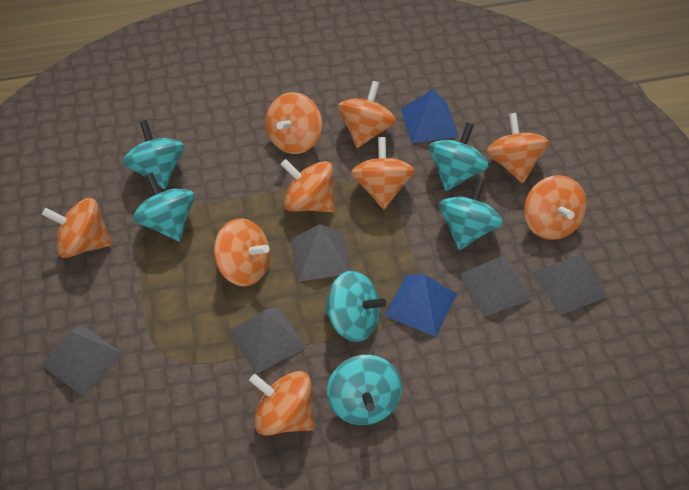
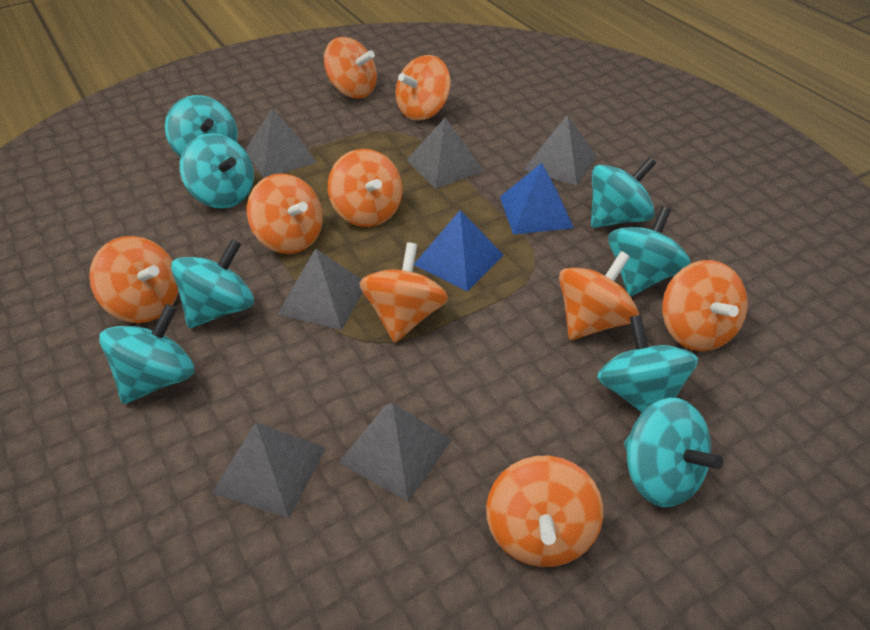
grey pyramid: 5 -> 6
turquoise spinning top: 6 -> 8

